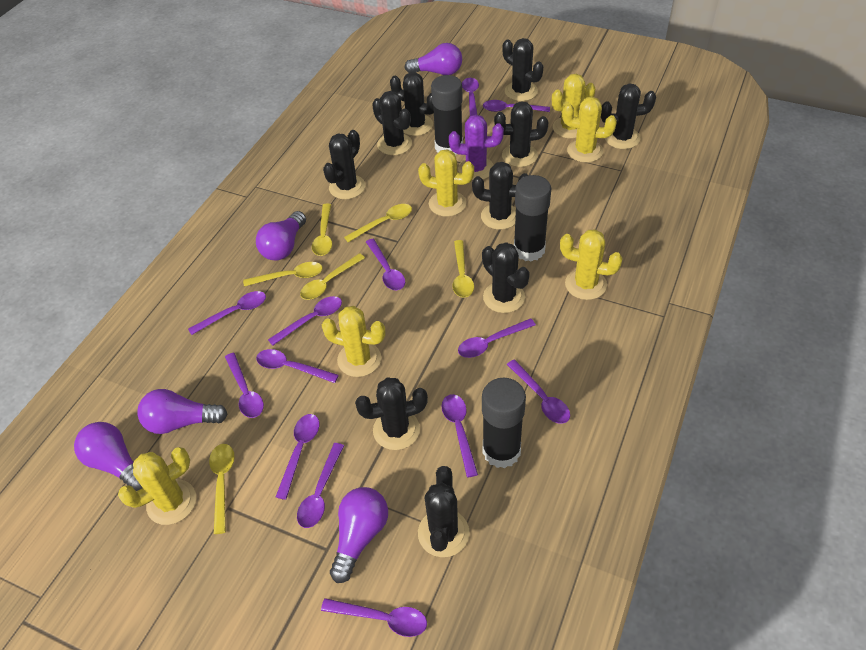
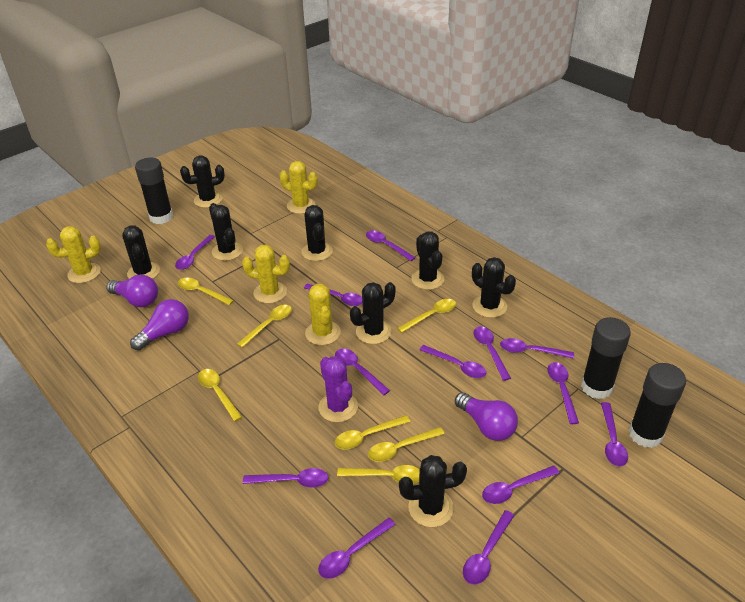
black cactus: 10 -> 8
purple light bulb: 5 -> 3
yellow cactus: 6 -> 4
yellow spoon: 6 -> 7

